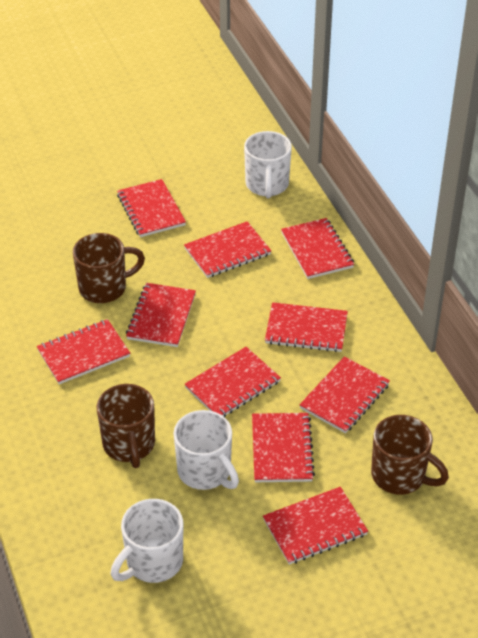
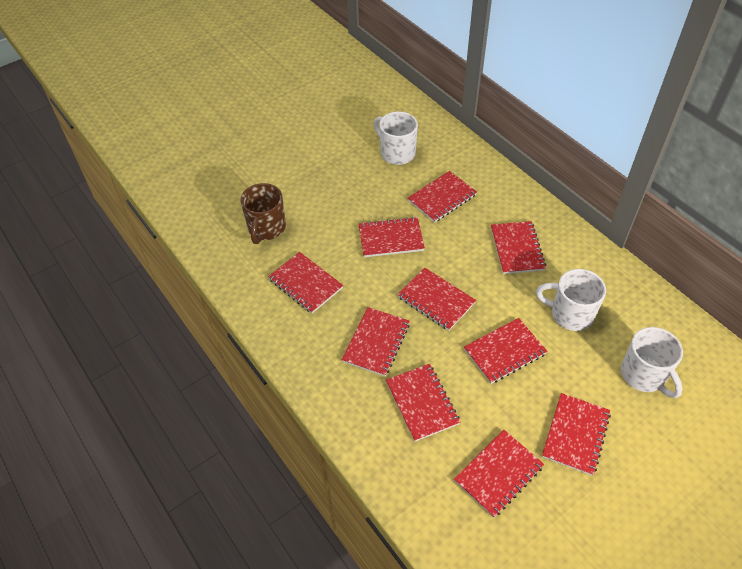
brown mug: 3 -> 1

